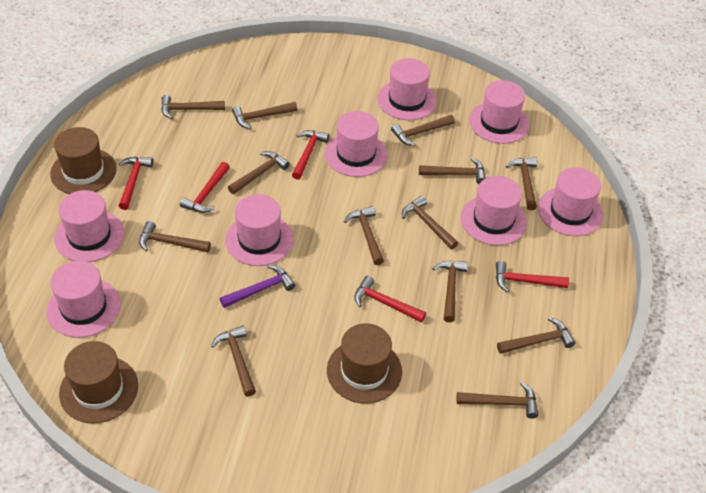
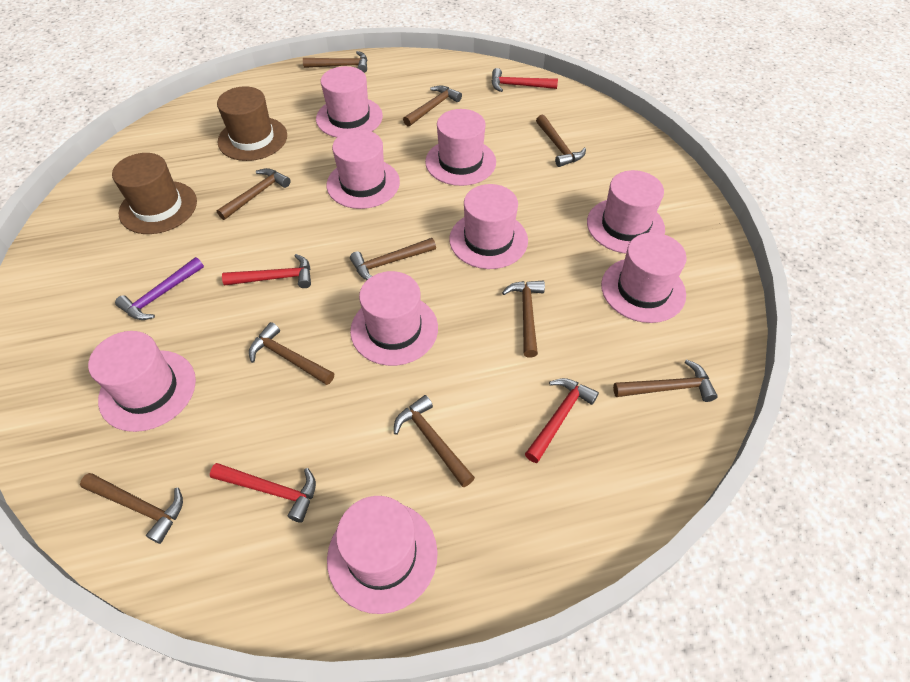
brown hammer: 13 -> 10
brown hat: 3 -> 2
pink hat: 8 -> 9
red hammer: 5 -> 4

